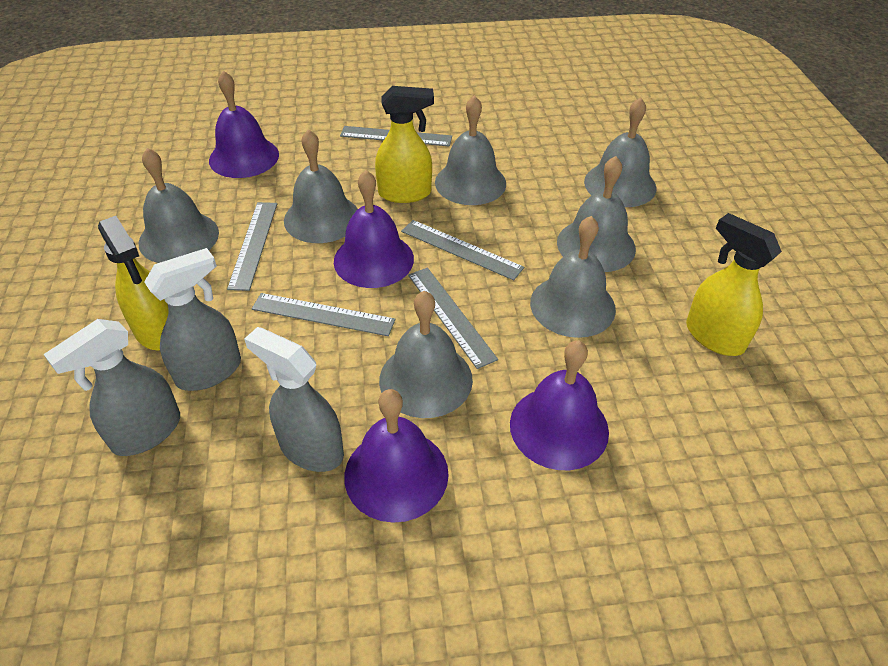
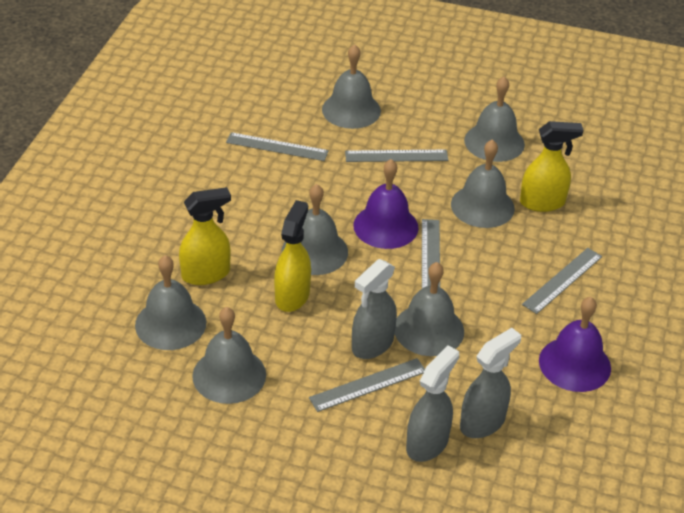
purple bell: 4 -> 2

